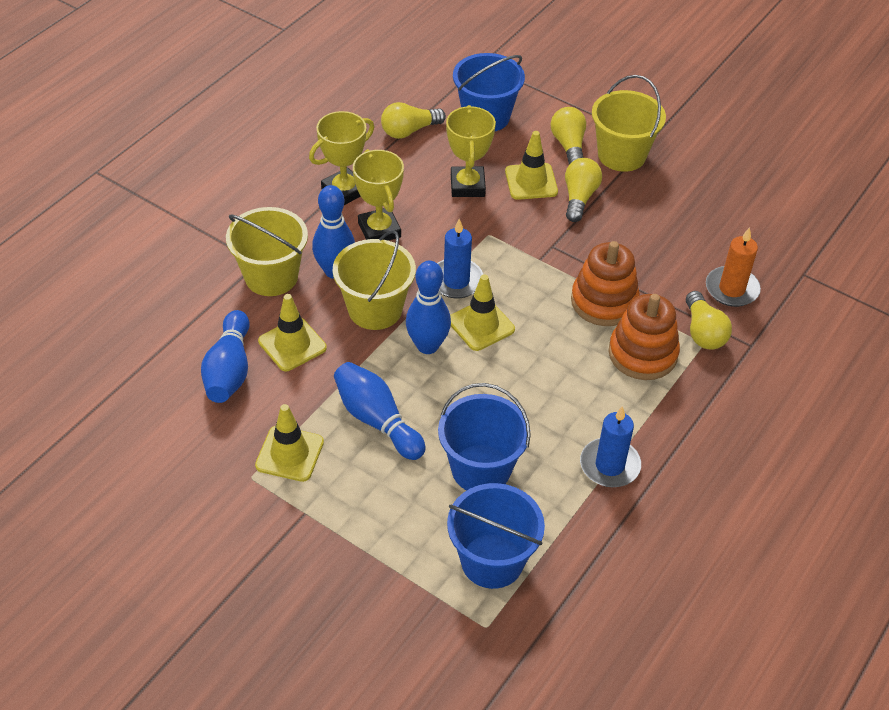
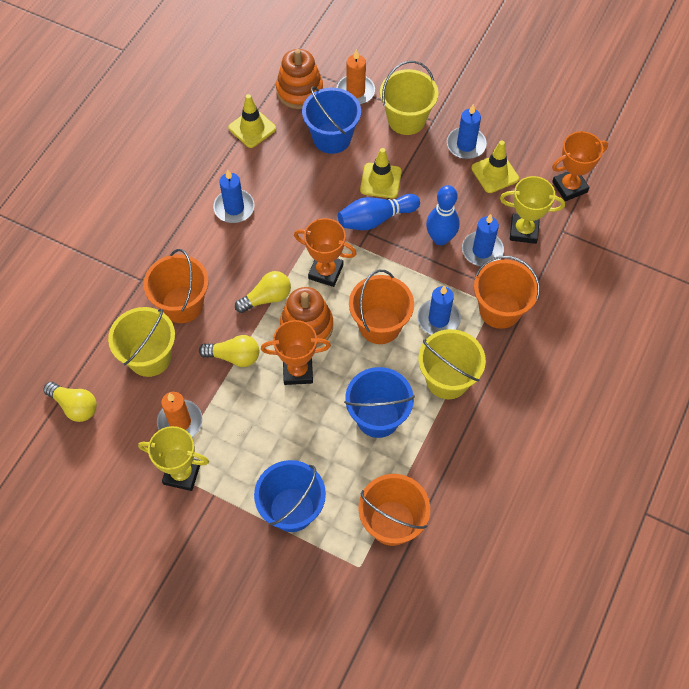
blue bowling pin: 4 -> 2
blue candle: 2 -> 4
orange bucket: 0 -> 4
orange candle: 1 -> 2
orange trophy: 0 -> 3
yellow light bulb: 4 -> 3
yellow traffic cone: 4 -> 3
yellow trophy: 3 -> 2

